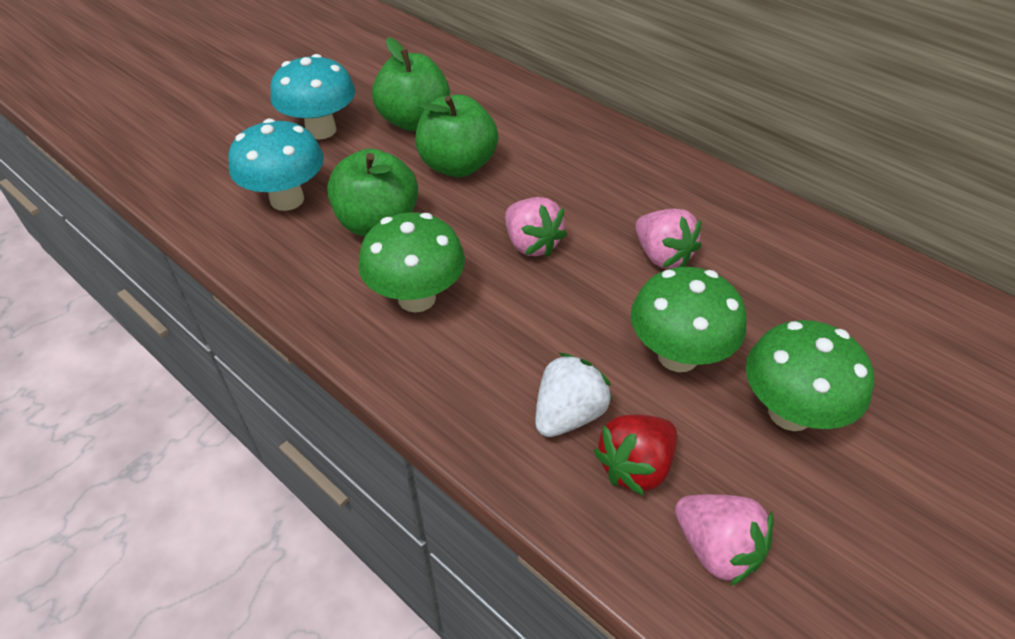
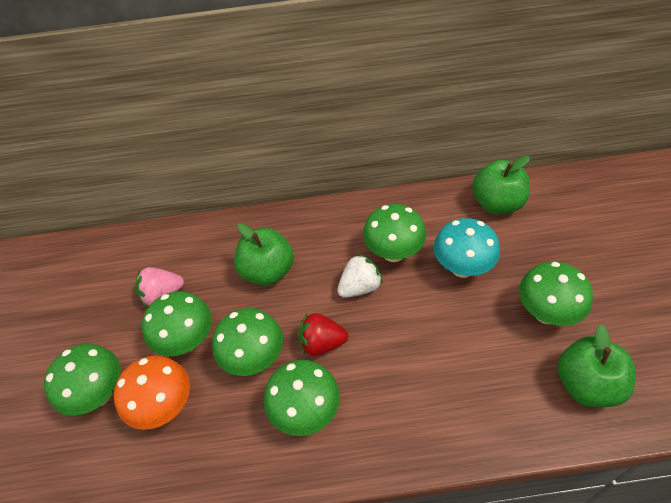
green mushroom: 3 -> 6
orange mushroom: 0 -> 1
pink strawberry: 3 -> 1
turquoise mushroom: 2 -> 1

